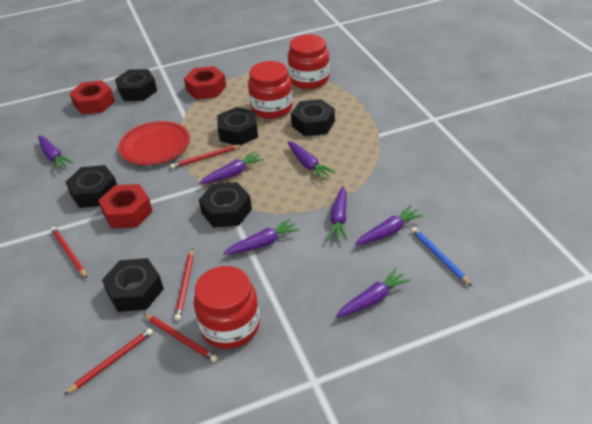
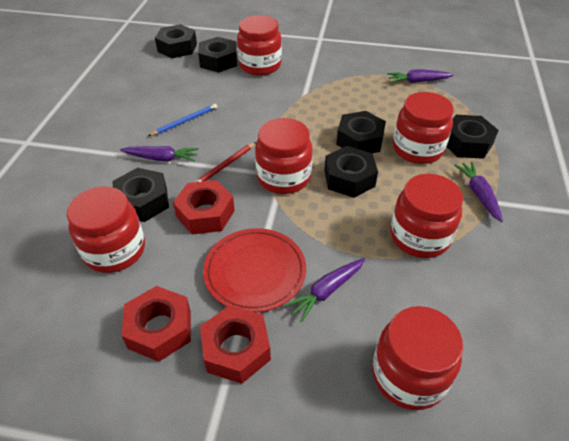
purple carrot: 7 -> 4
red jar: 3 -> 6
red pencil: 5 -> 1

